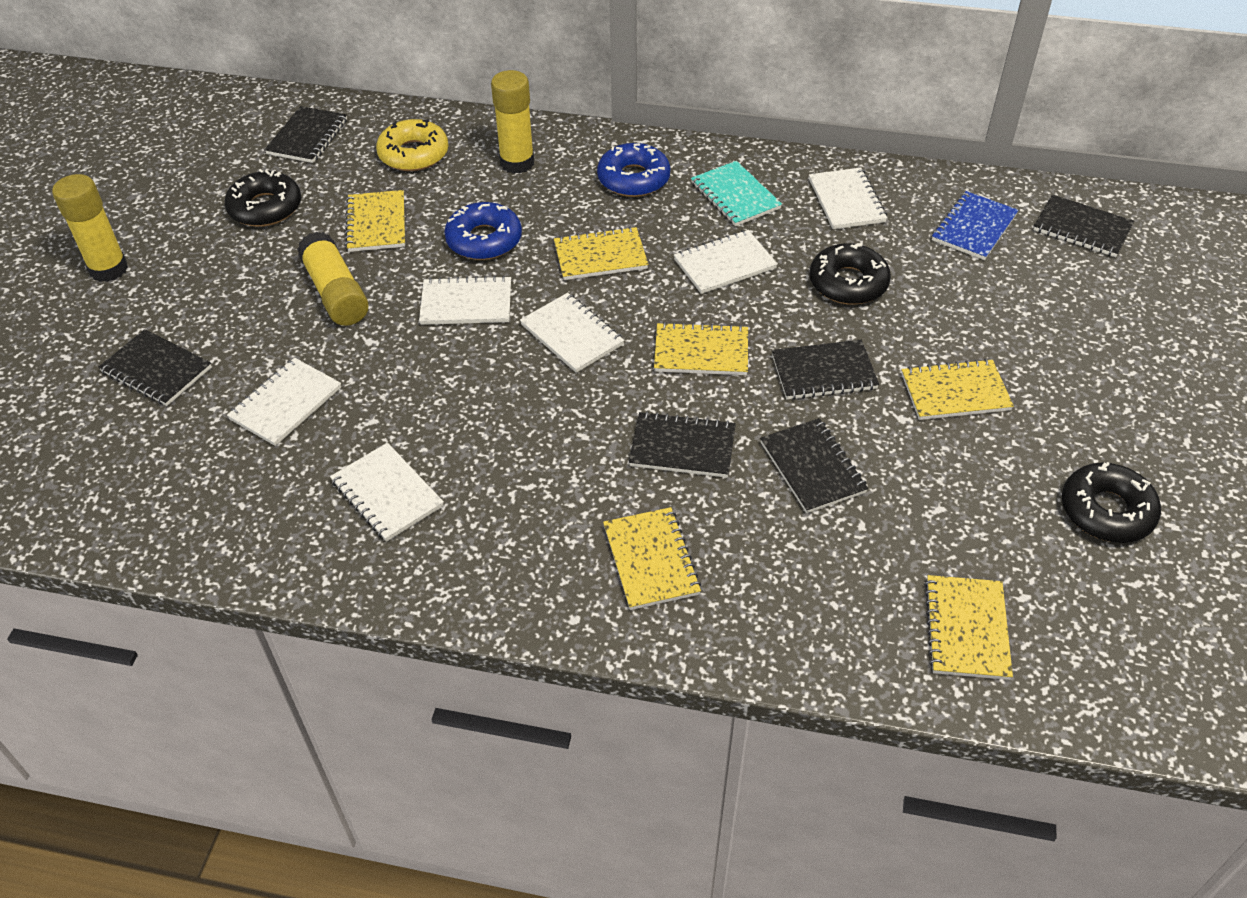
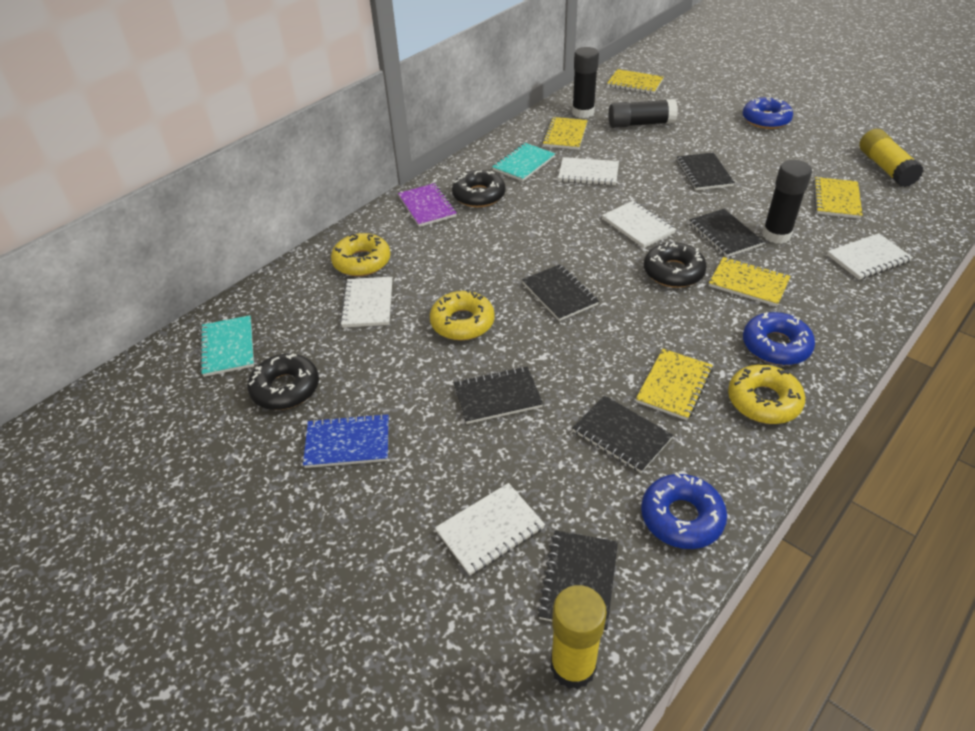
black glue stick: 0 -> 3
blue donut: 2 -> 3
purple notebook: 0 -> 1
turquoise notebook: 1 -> 2
white notebook: 6 -> 5
yellow donut: 1 -> 3
yellow glue stick: 3 -> 2
yellow notebook: 6 -> 5

